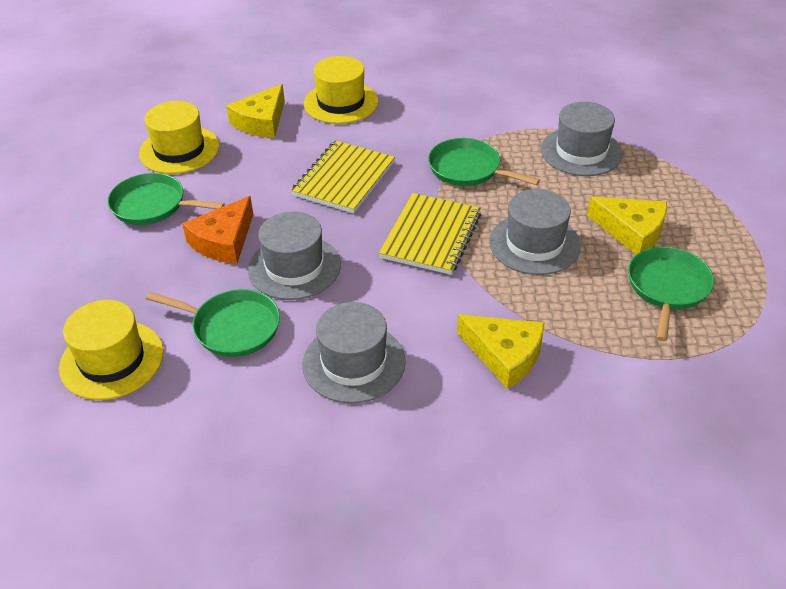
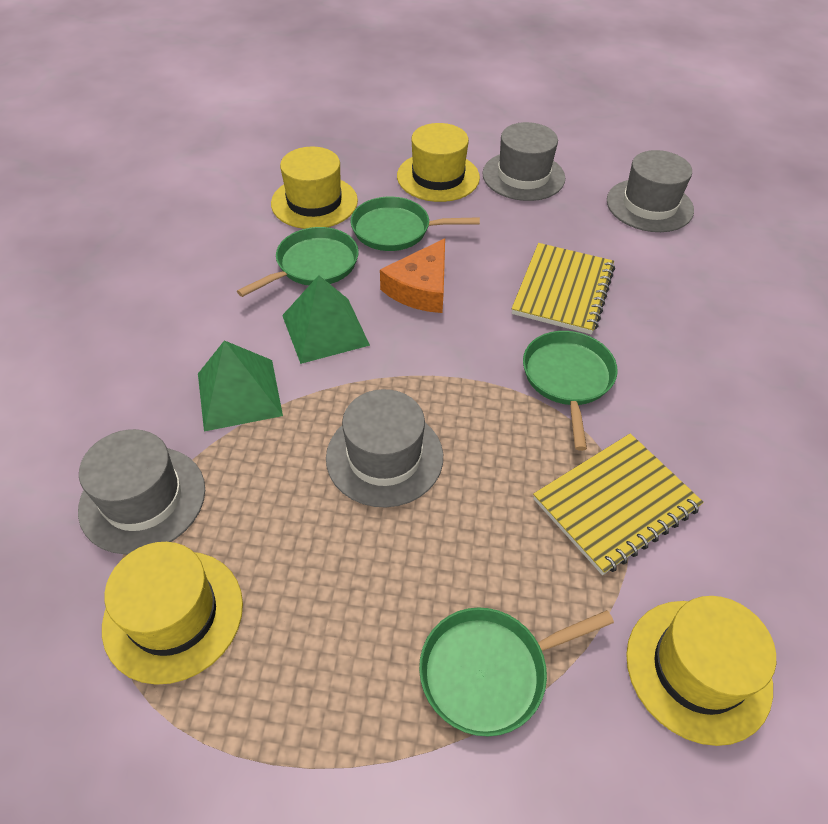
green pyramid: 0 -> 2
yellow cheese: 3 -> 0
yellow hat: 3 -> 4

